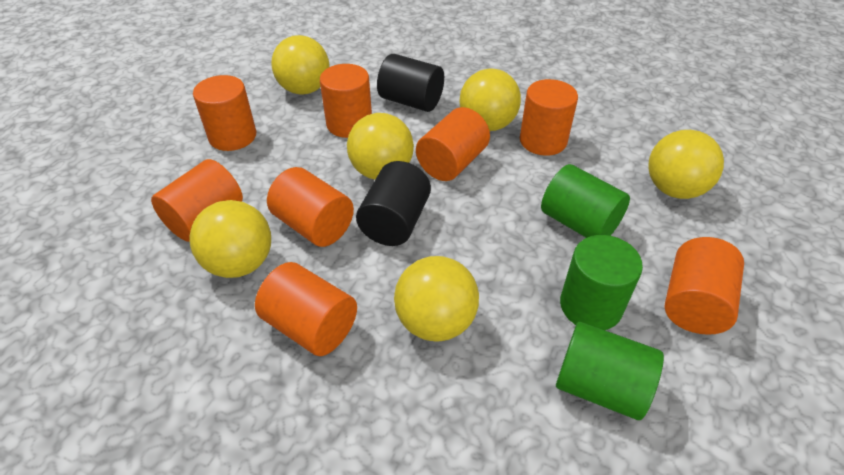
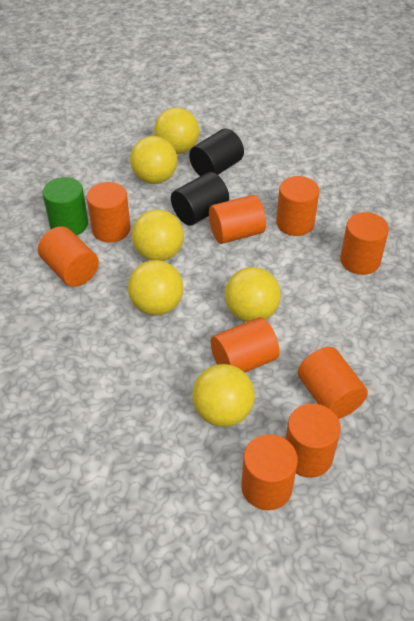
green cylinder: 3 -> 1
orange cylinder: 8 -> 9

